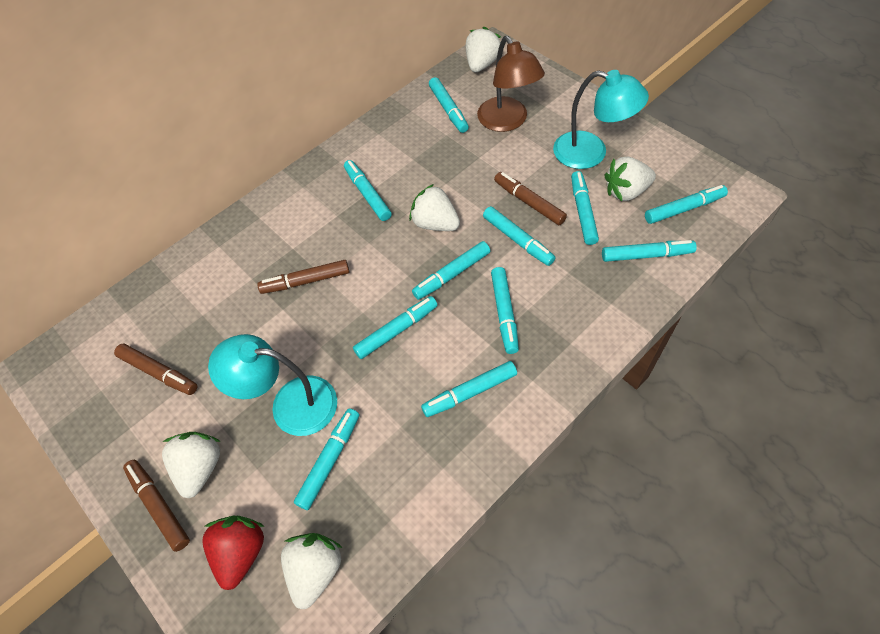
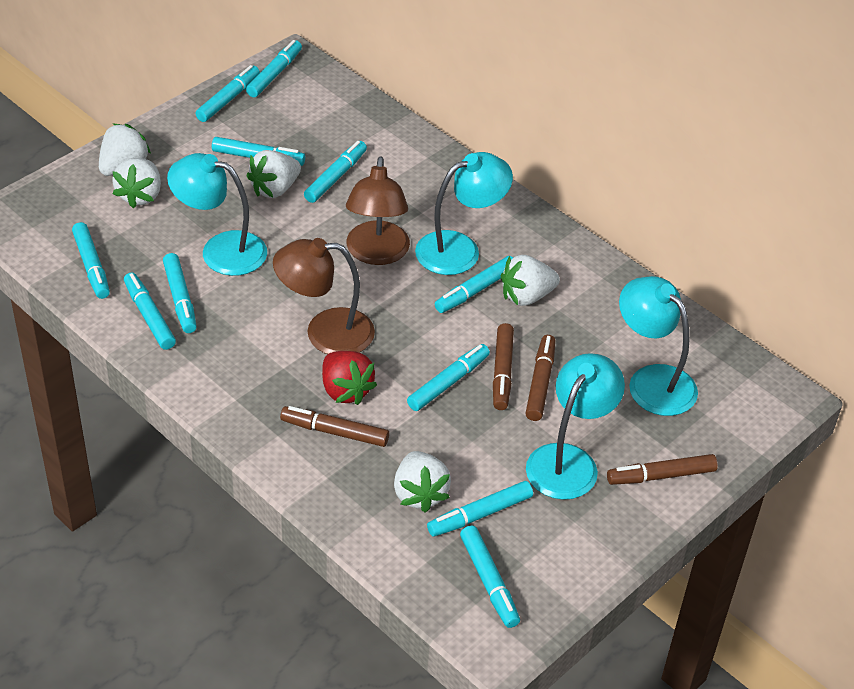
brown lamp: 1 -> 2
turquoise lamp: 2 -> 4

